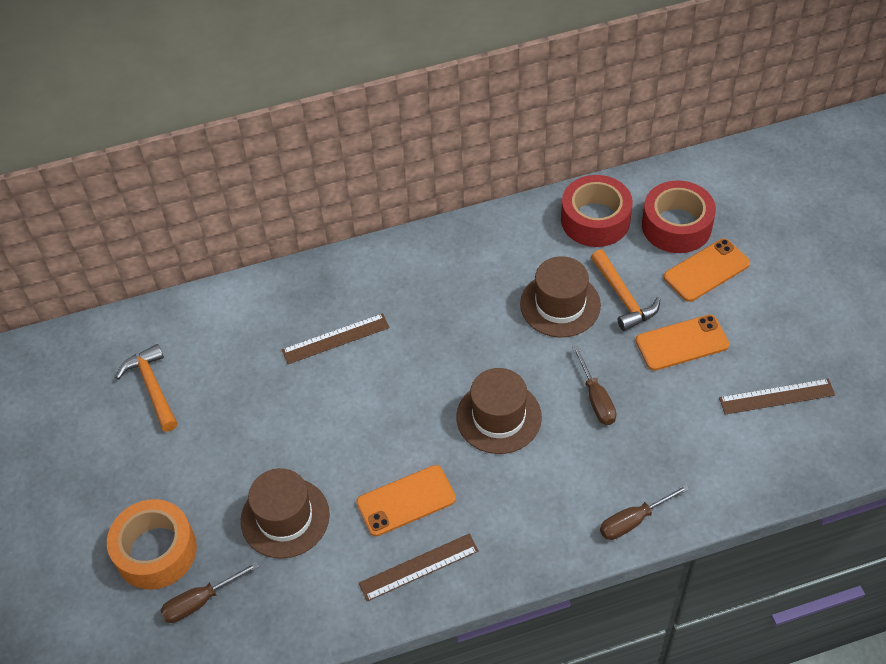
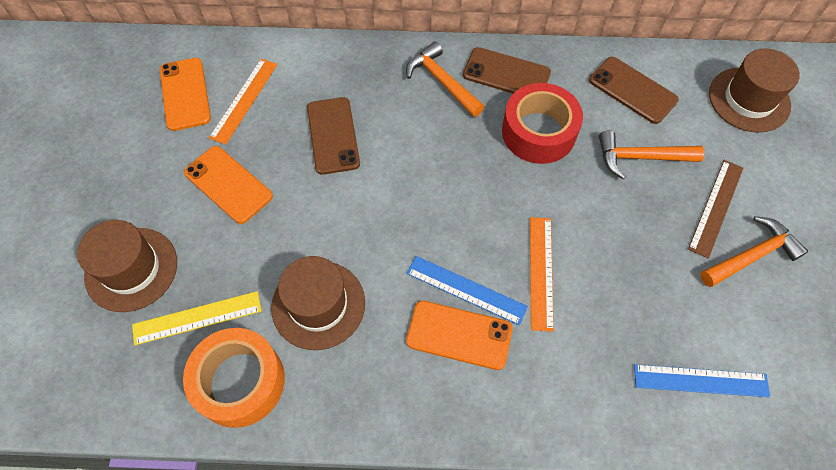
blue ruler: 0 -> 2
brown phone: 0 -> 3
brown ruler: 3 -> 1
brown screwdriver: 3 -> 0
orange hammer: 2 -> 3
orange ruler: 0 -> 2
red tape: 2 -> 1
yellow ruler: 0 -> 1

